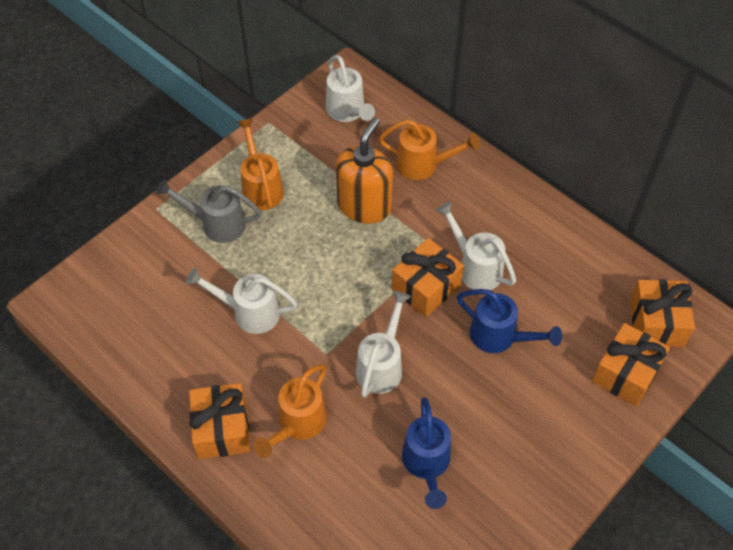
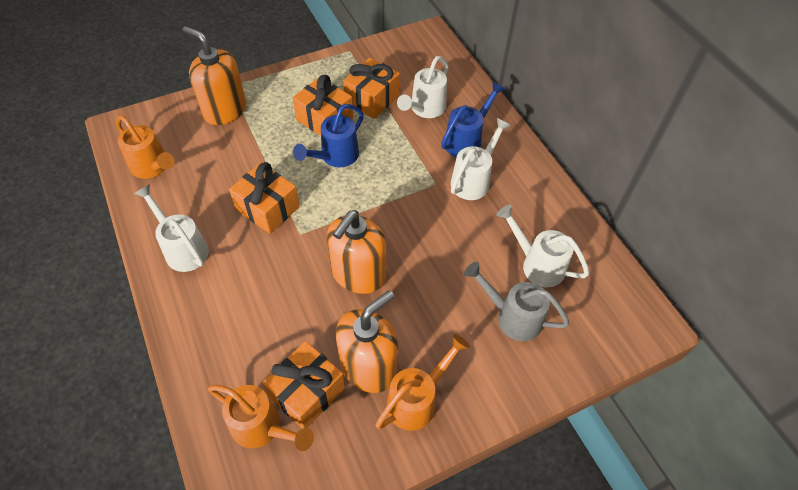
orange soap dispenser: 1 -> 3

